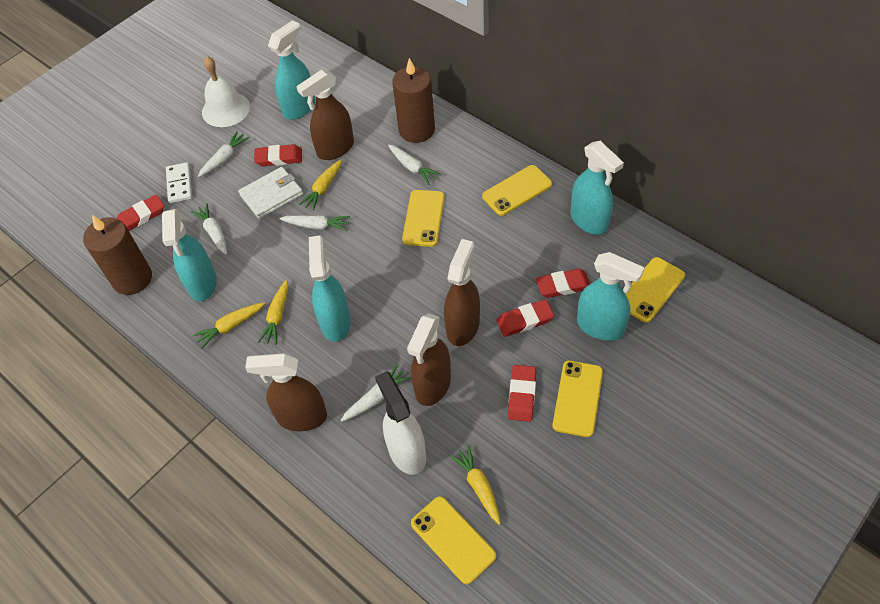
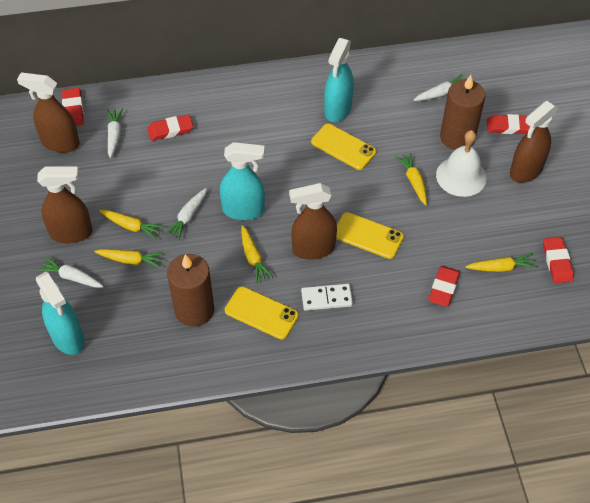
turquoise spray bottle: 5 -> 3
white carrot: 5 -> 4
white spray bottle: 1 -> 0
white wallet: 1 -> 0
yellow carrot: 4 -> 5
yellow phone: 5 -> 3

